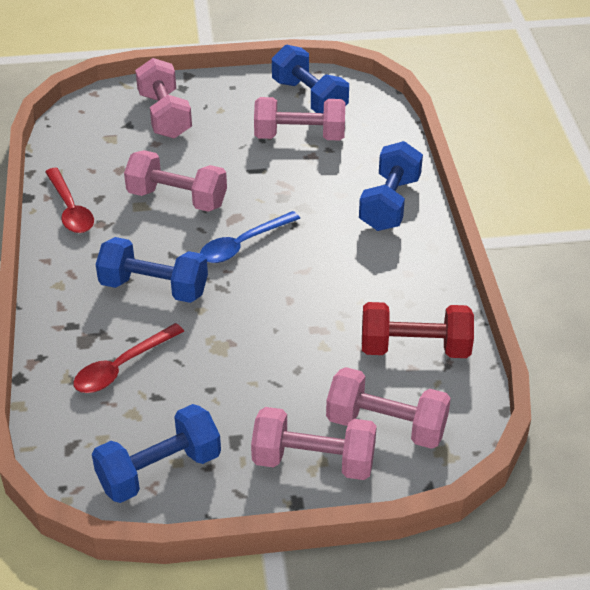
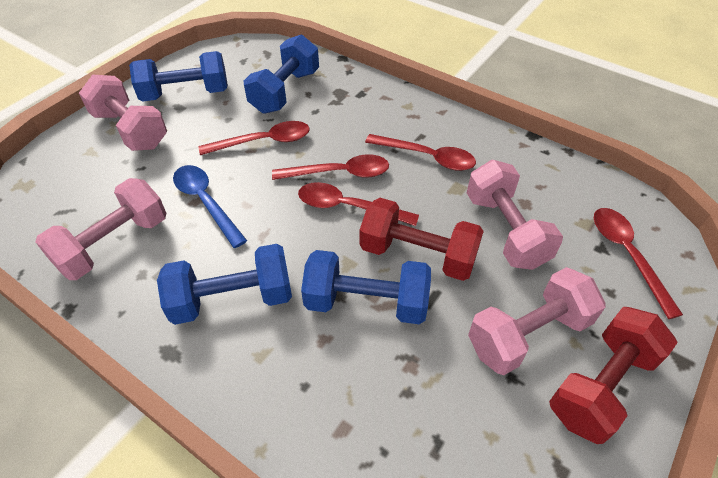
pink dumbbell: 5 -> 4
red dumbbell: 1 -> 2
red spoon: 2 -> 5

